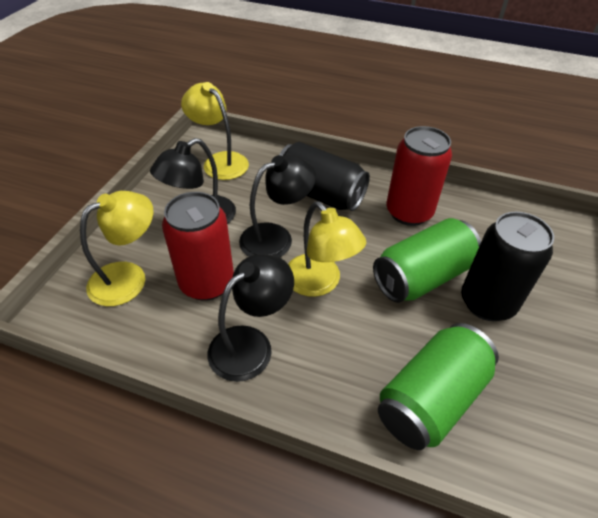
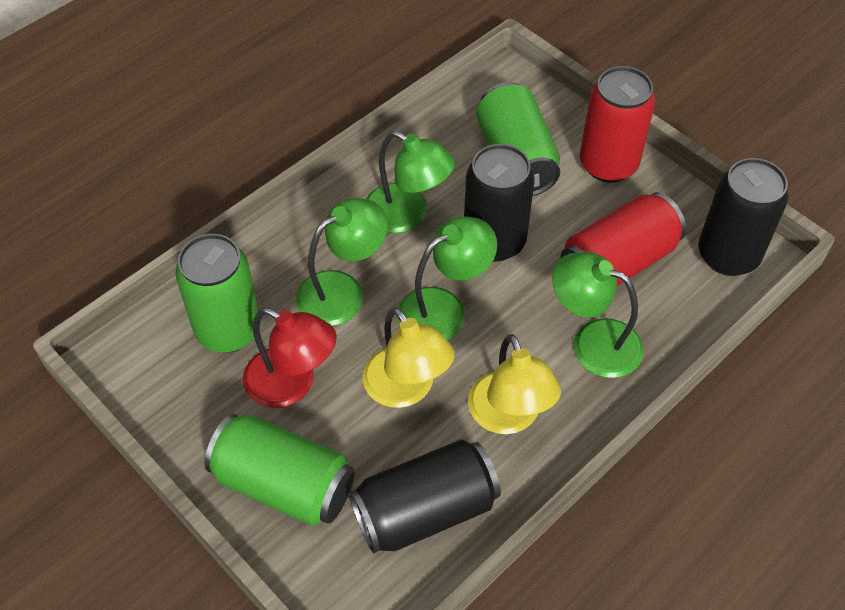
black can: 2 -> 3
black lamp: 3 -> 0
green can: 2 -> 3
green lamp: 0 -> 4
red lamp: 0 -> 1
yellow lamp: 3 -> 2

